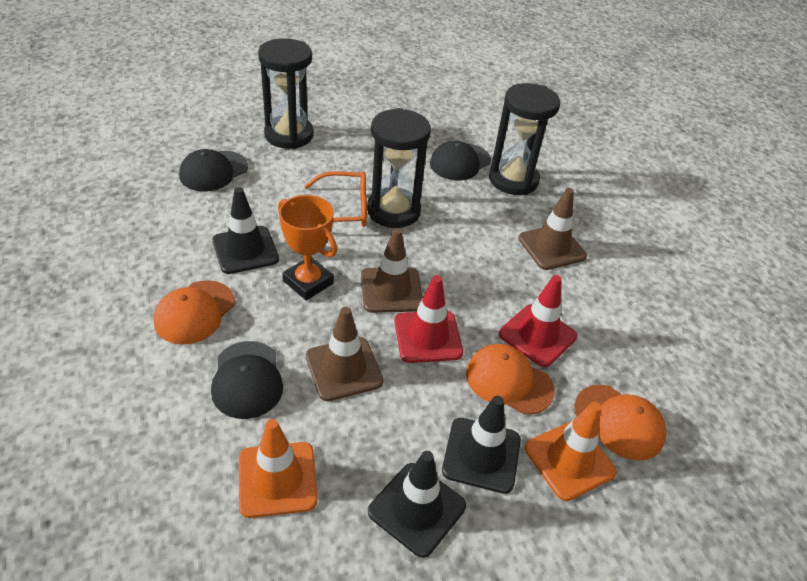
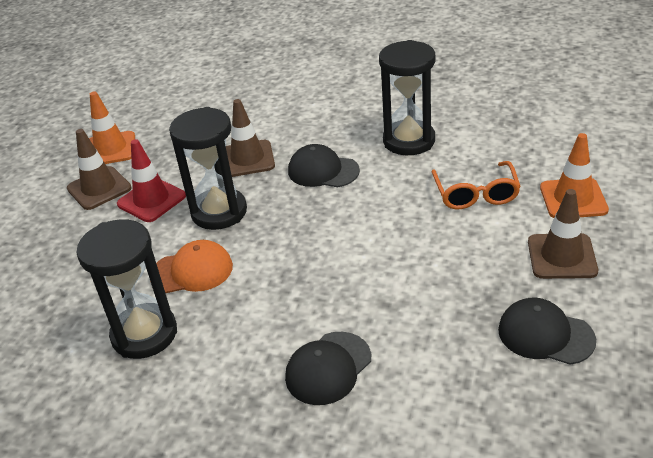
black traffic cone: 3 -> 0
orange cap: 3 -> 1
orange trophy: 1 -> 0
red traffic cone: 2 -> 1

